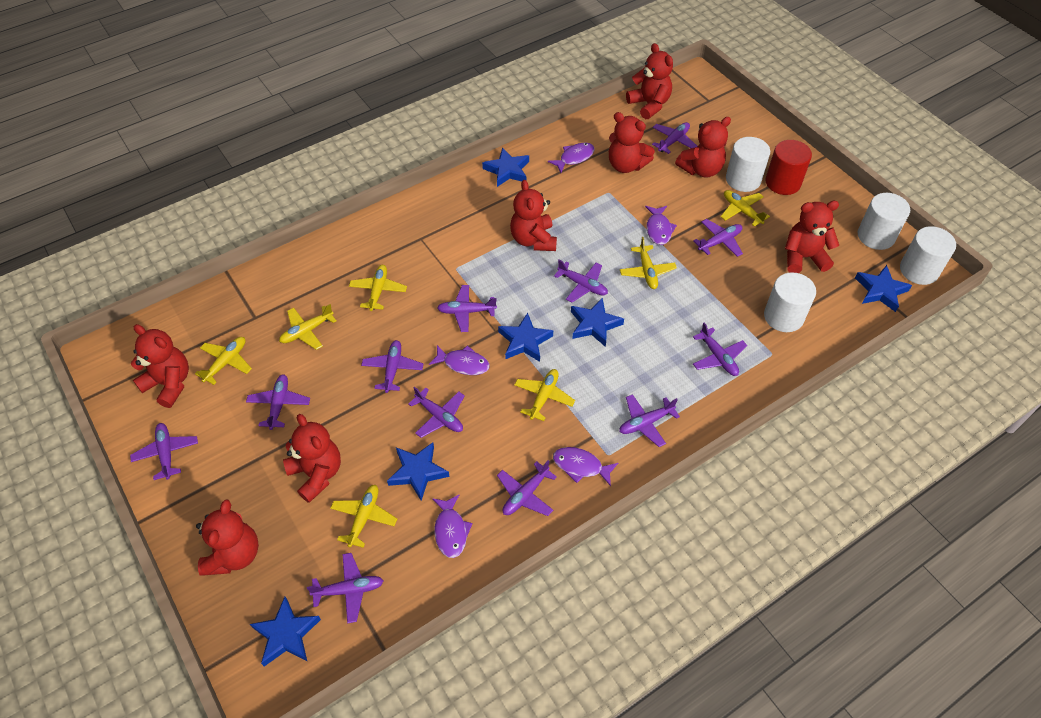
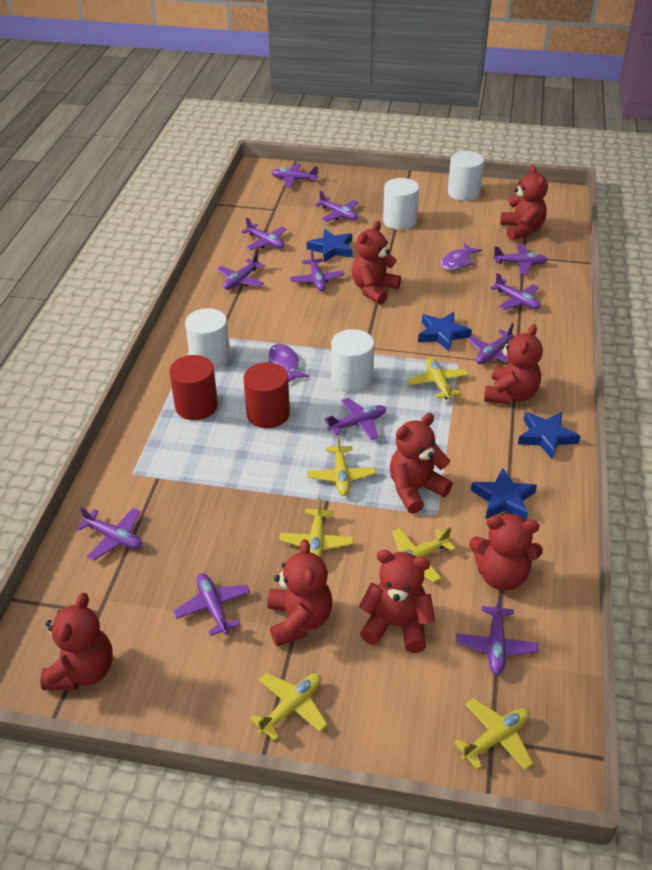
blue star: 6 -> 4
purple fish: 5 -> 2
red cylinder: 1 -> 2
yellow plane: 7 -> 6

